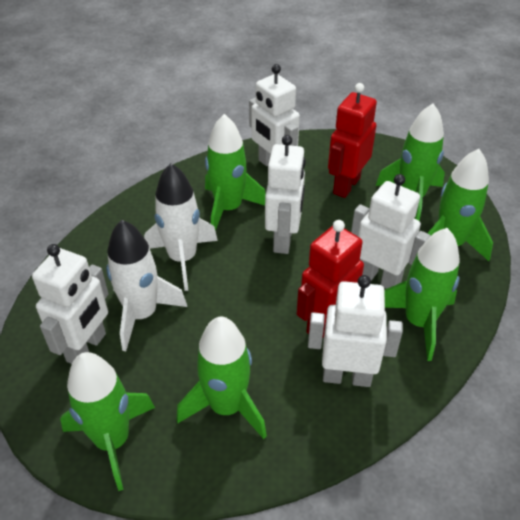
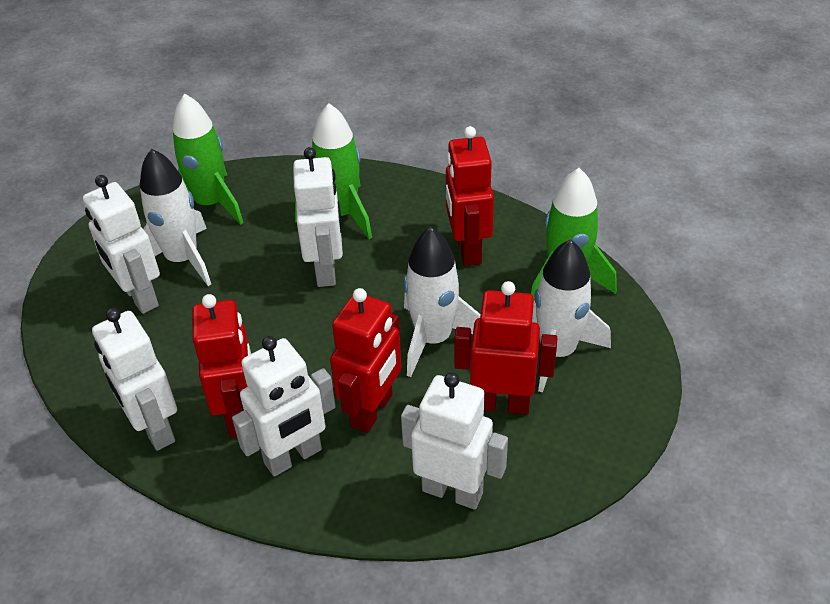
green rocket: 6 -> 3
red robot: 2 -> 4
white rocket: 2 -> 3

